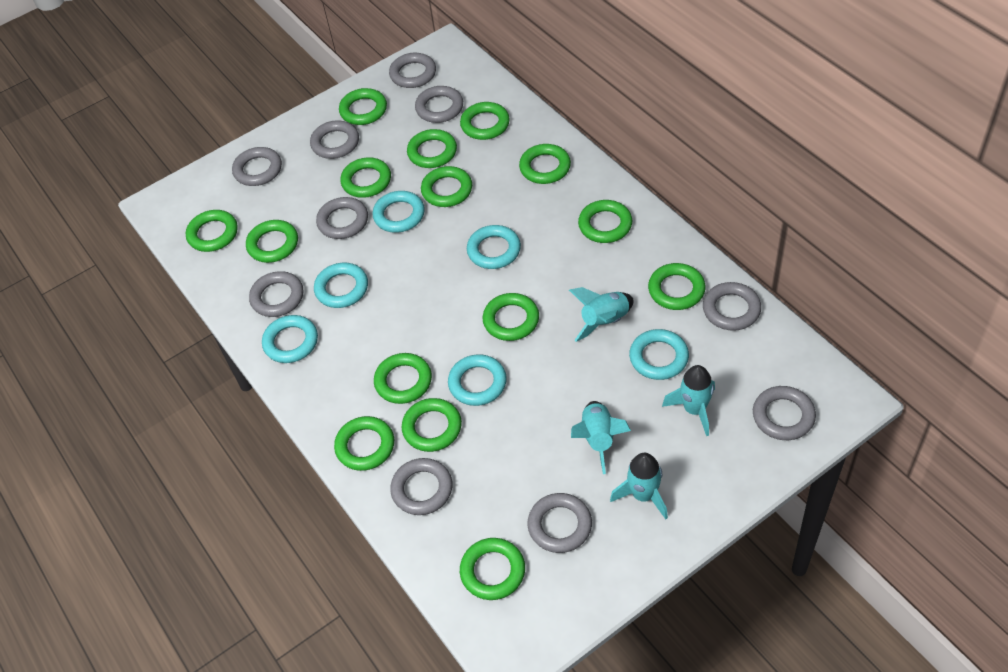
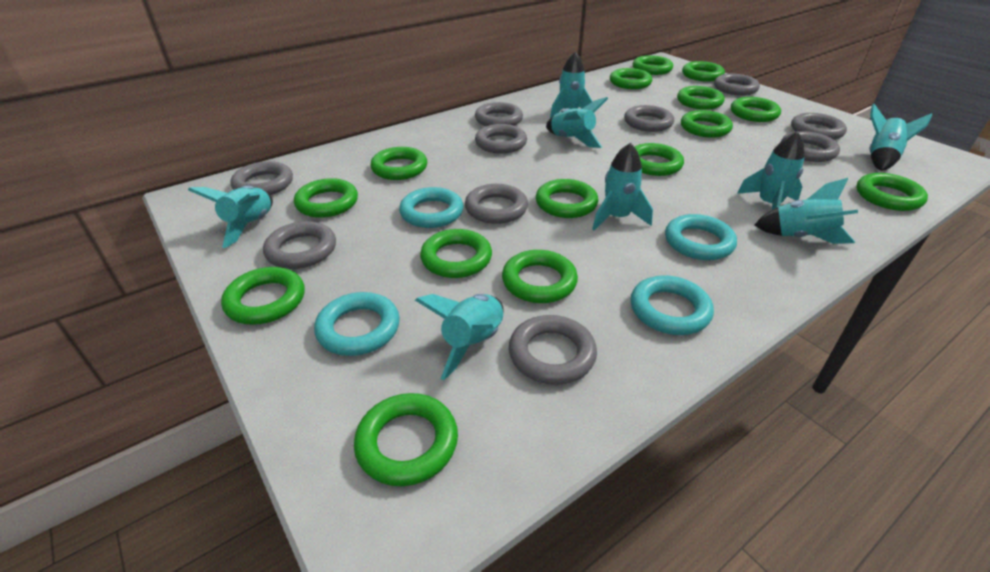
turquoise ring: 6 -> 4
turquoise rocket: 4 -> 8

